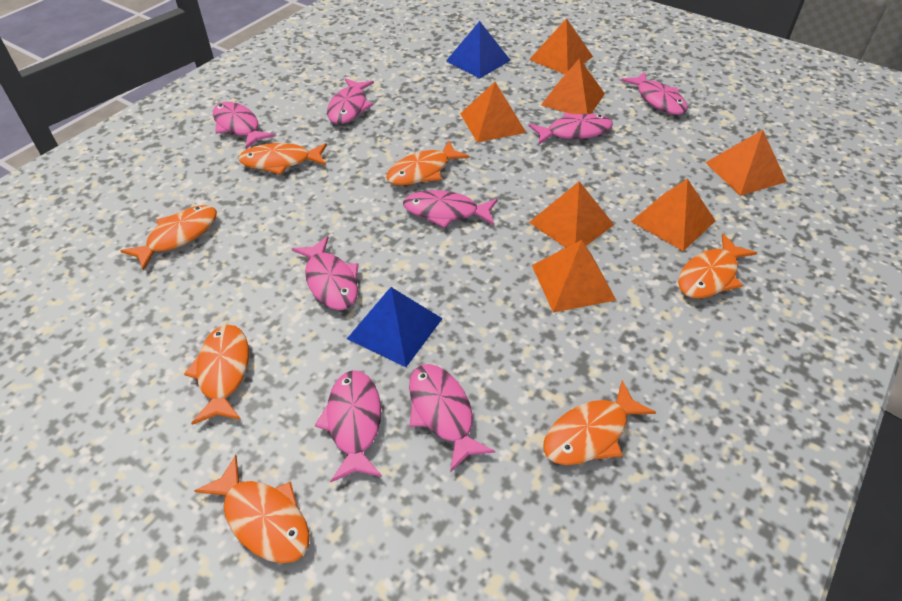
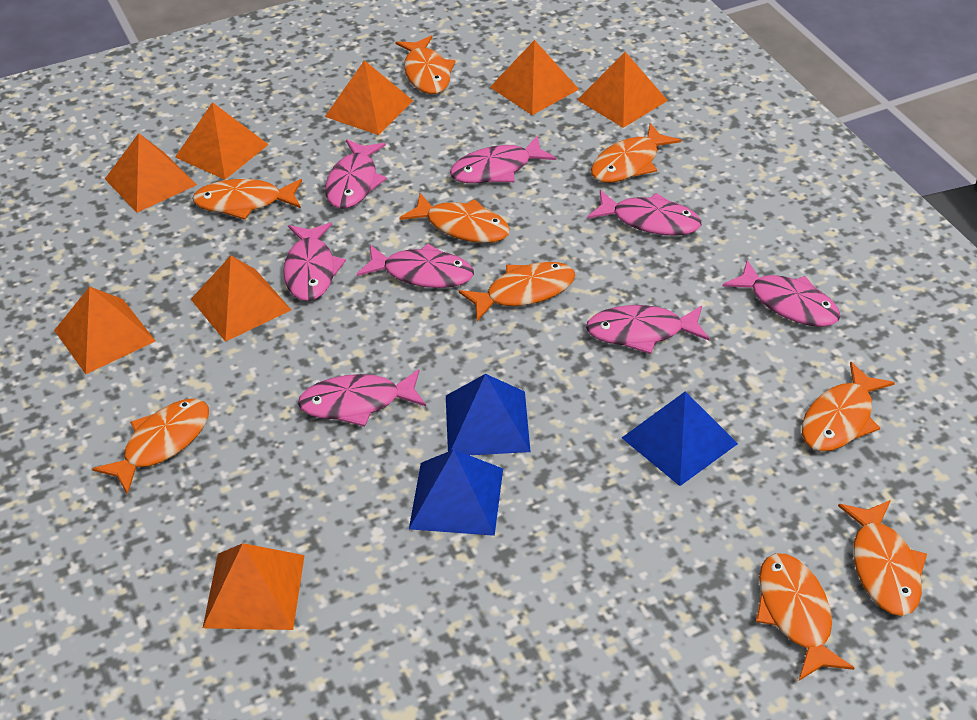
blue pyramid: 2 -> 3
orange fish: 7 -> 9
orange pyramid: 7 -> 8

